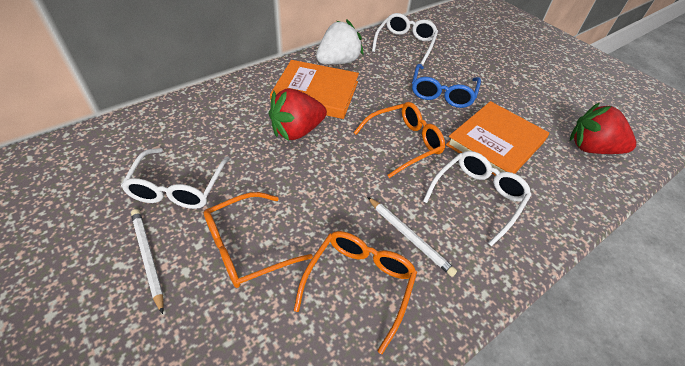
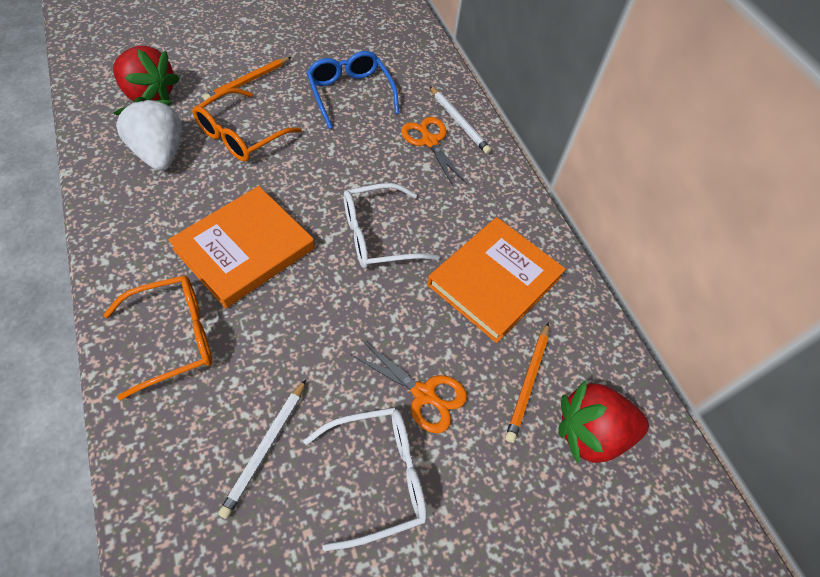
orange glasses: 3 -> 2
orange pencil: 0 -> 2
orange scissors: 0 -> 2
white glasses: 3 -> 2

